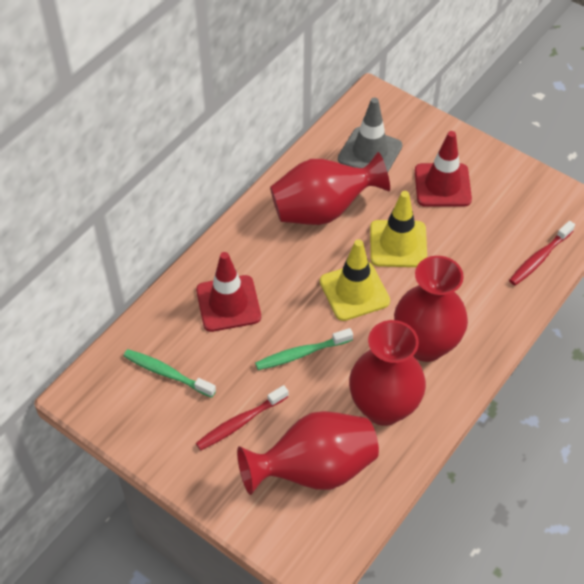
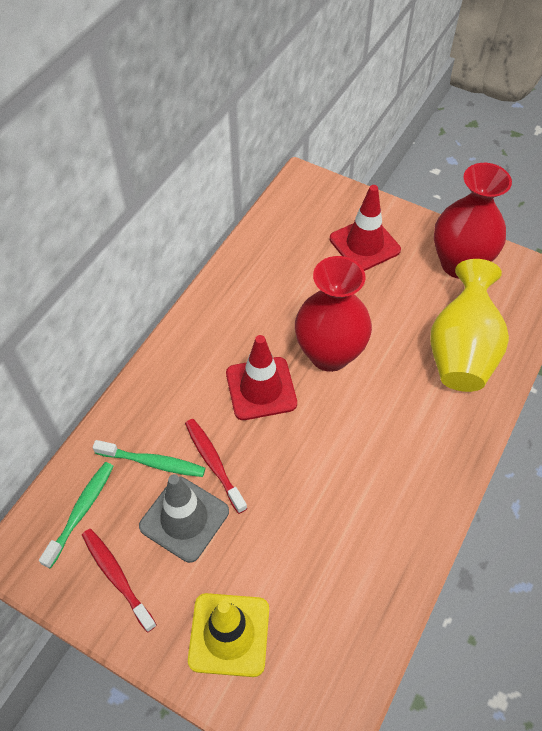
red vase: 4 -> 2
yellow traffic cone: 2 -> 1
yellow vase: 0 -> 1

